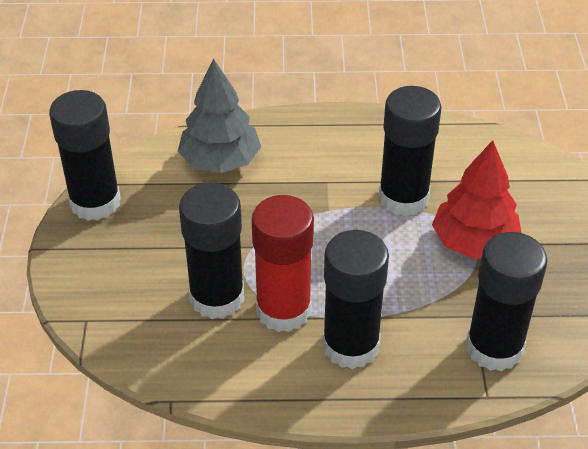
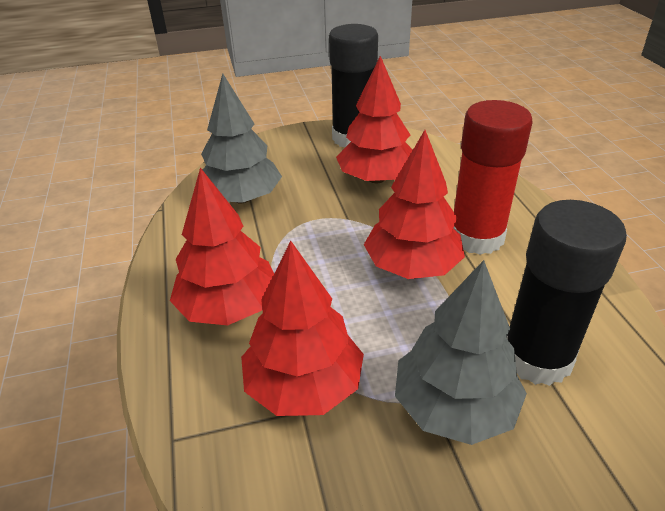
black glue stick: 5 -> 2
grey tree: 1 -> 2
red tree: 1 -> 4

